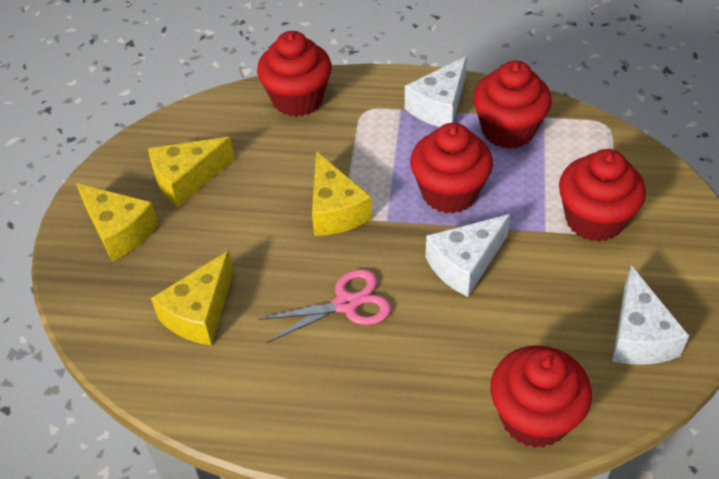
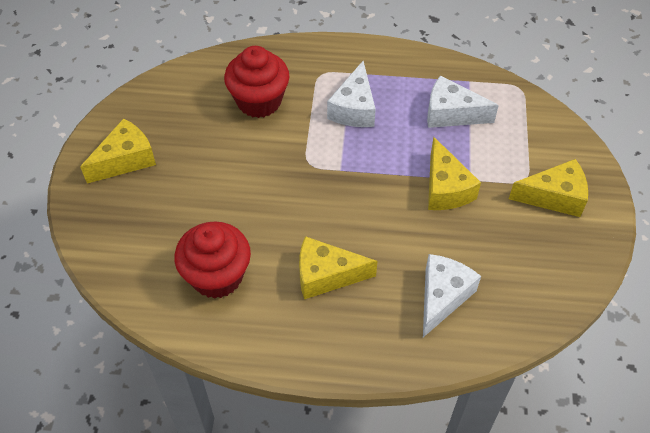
pink scissors: 1 -> 0
red cupcake: 5 -> 2

